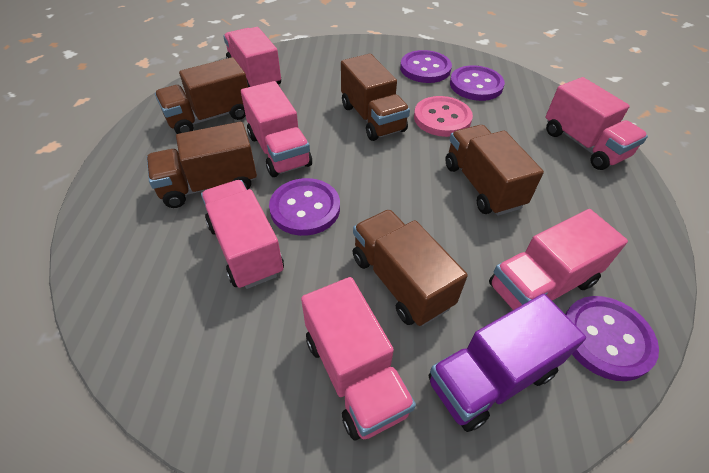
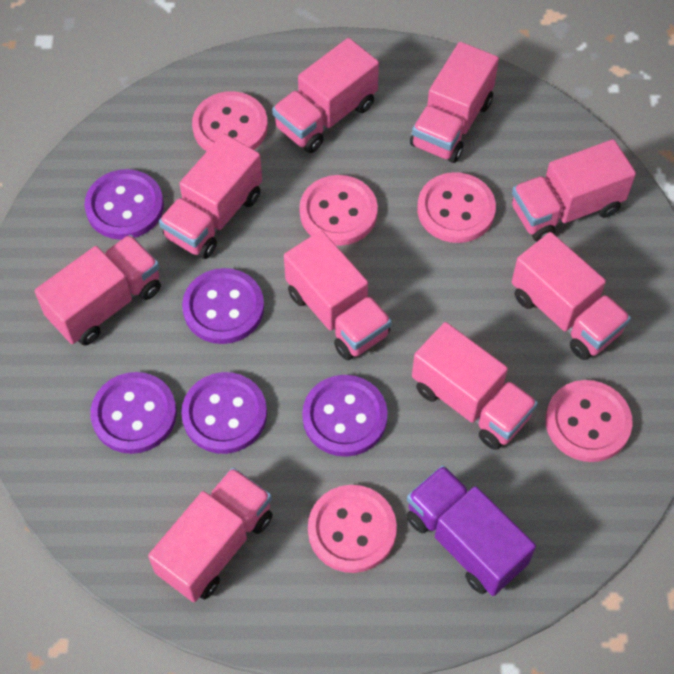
brown truck: 5 -> 0
pink button: 1 -> 5
pink truck: 6 -> 9
purple button: 4 -> 5

